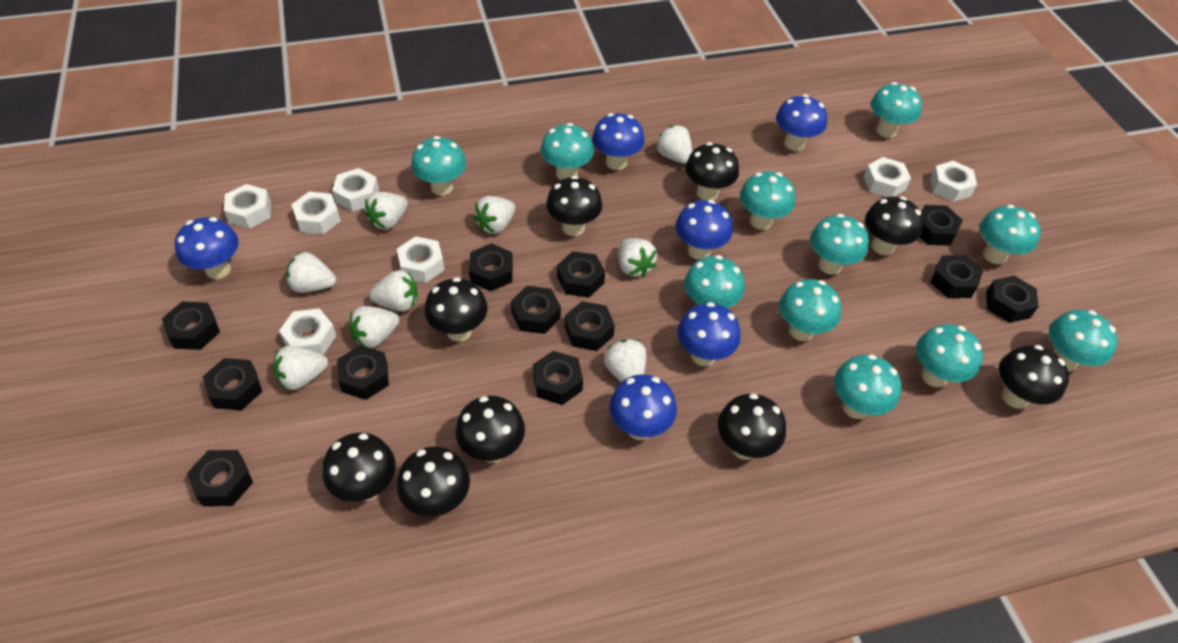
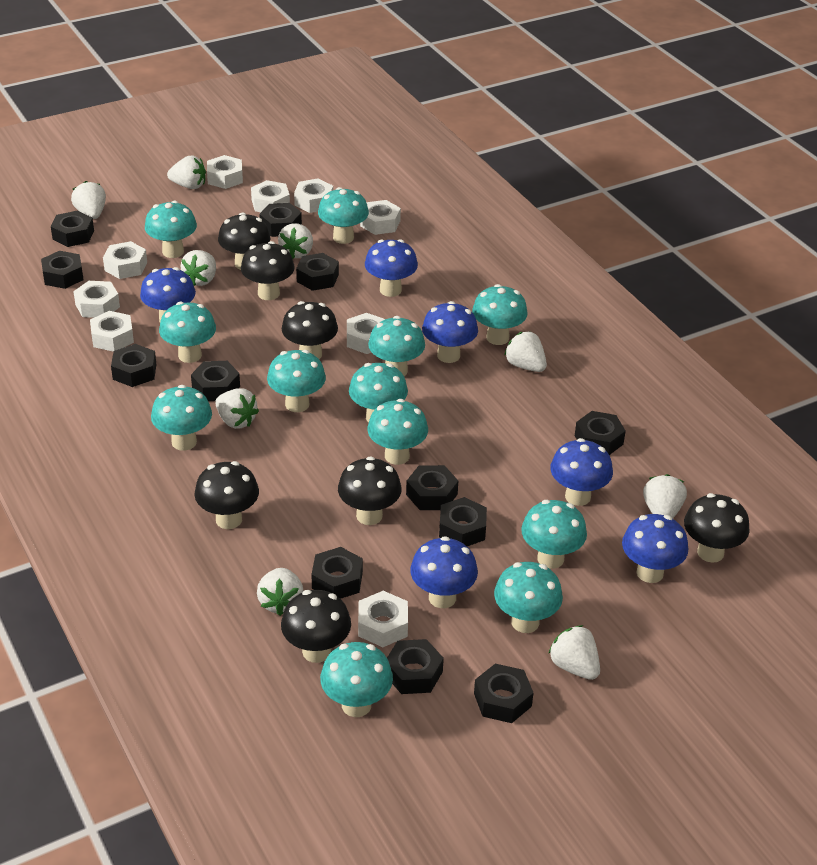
black mushroom: 9 -> 7
turquoise mushroom: 11 -> 12
white nut: 7 -> 9

